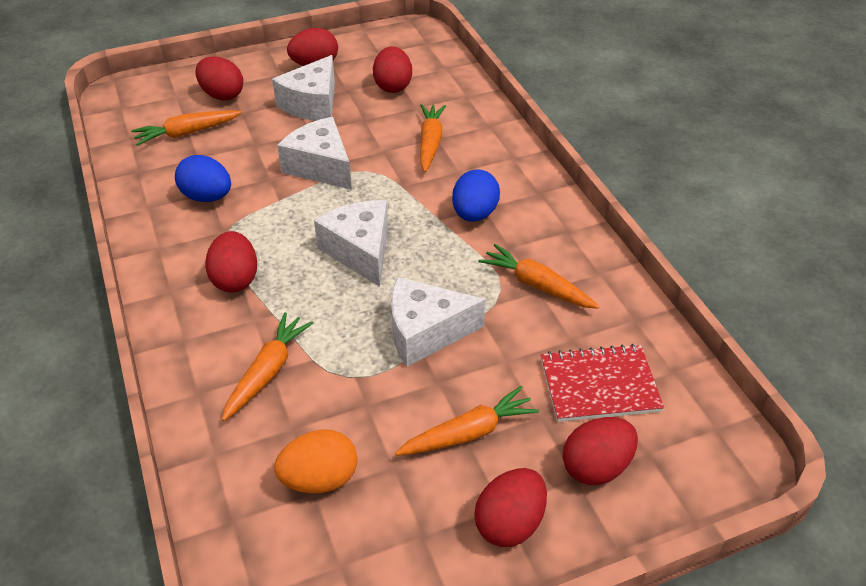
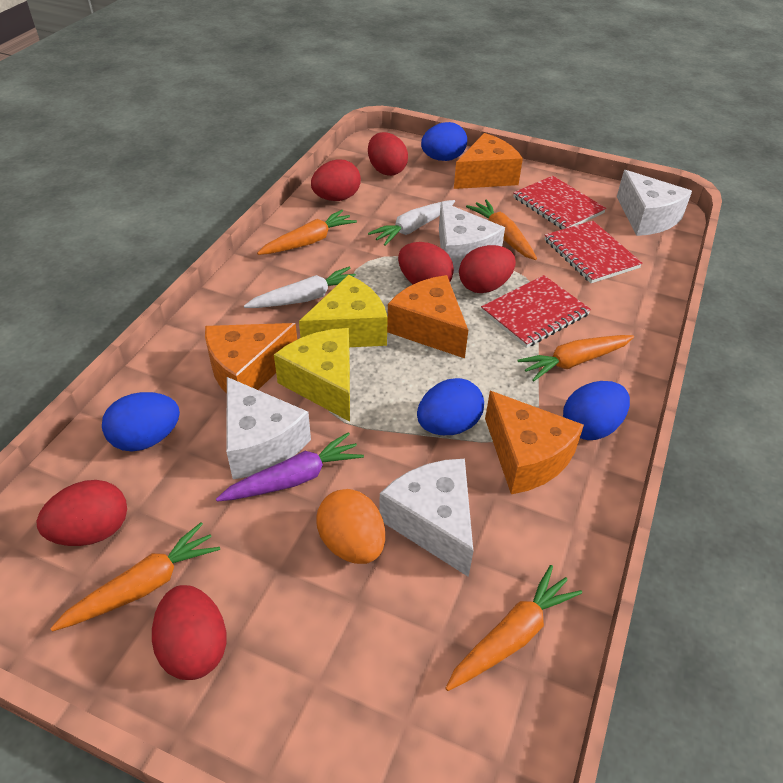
blue egg: 2 -> 4
orange cheese: 0 -> 4
purple carrot: 0 -> 1
red notebook: 1 -> 3
white carrot: 0 -> 2
yellow cheese: 0 -> 2

